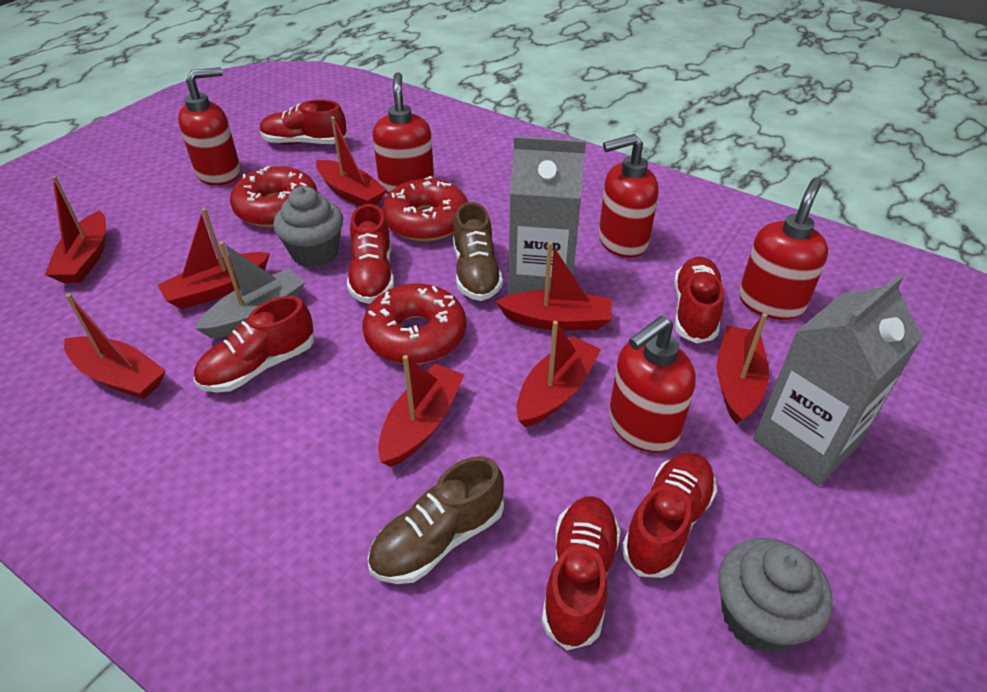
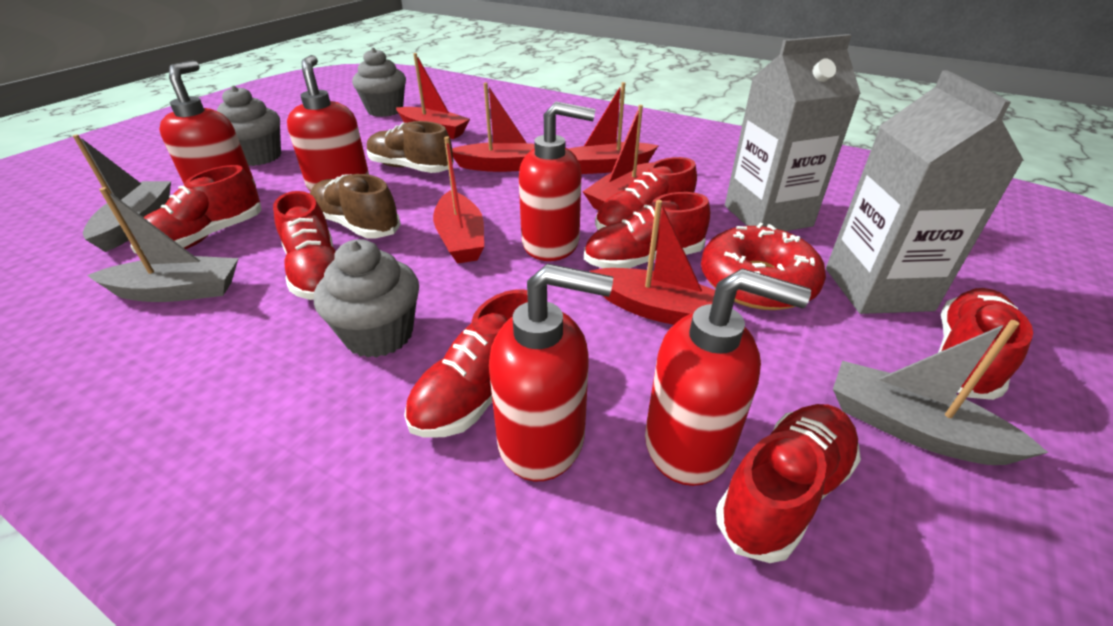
grey boat: 1 -> 3
grey cupcake: 2 -> 3
red boat: 8 -> 6
red donut: 3 -> 1
red shoe: 6 -> 7

